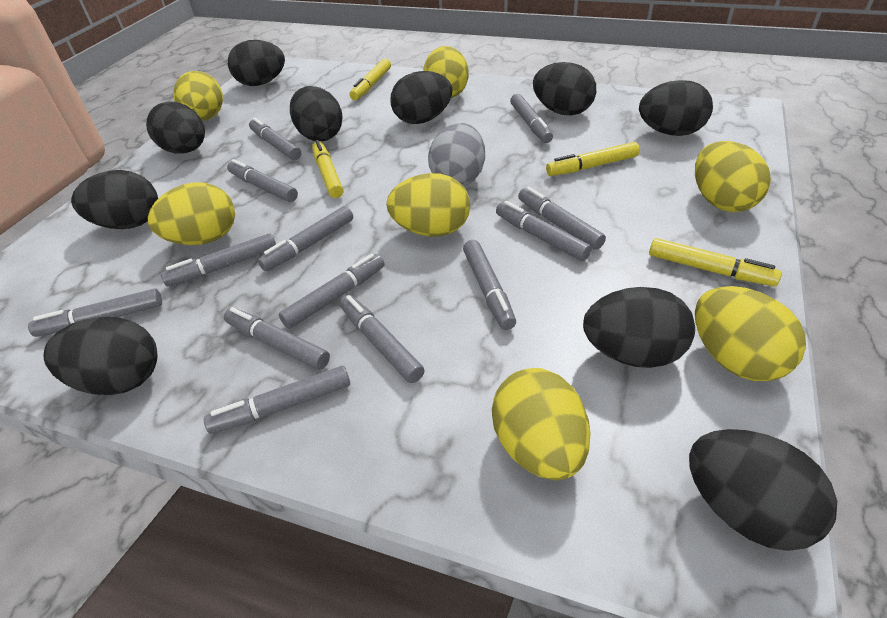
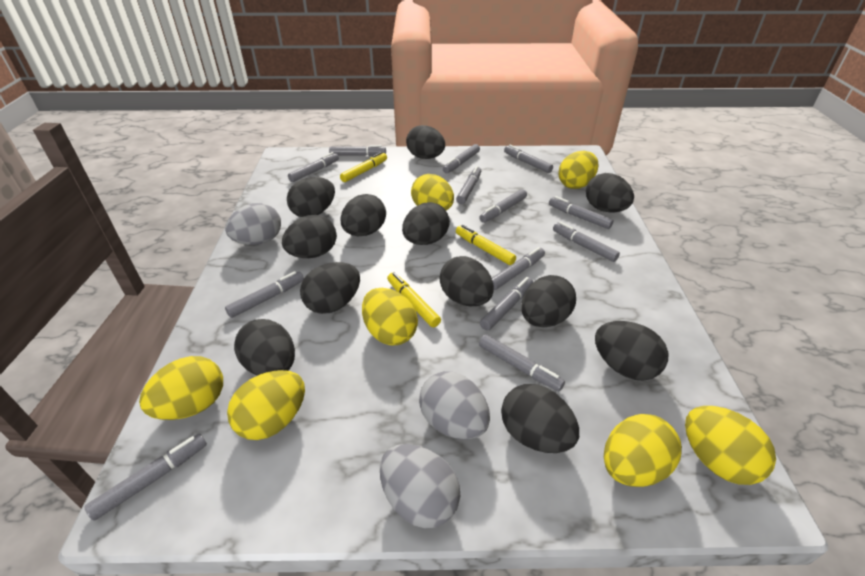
black egg: 10 -> 12
grey egg: 1 -> 3
yellow marker: 4 -> 3

